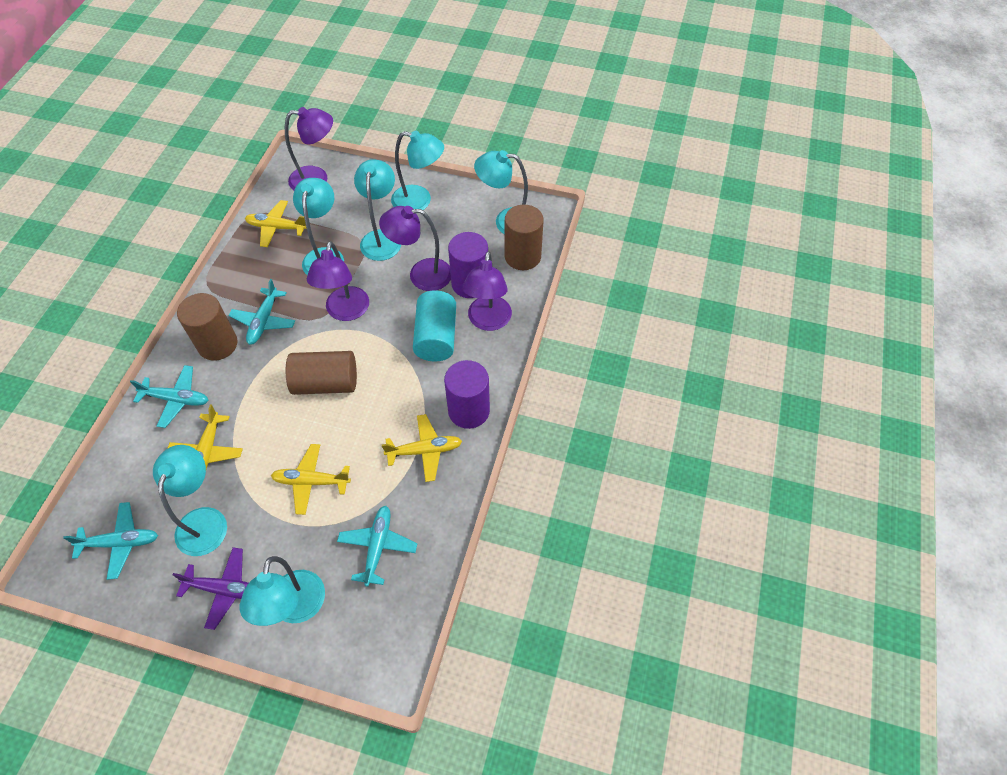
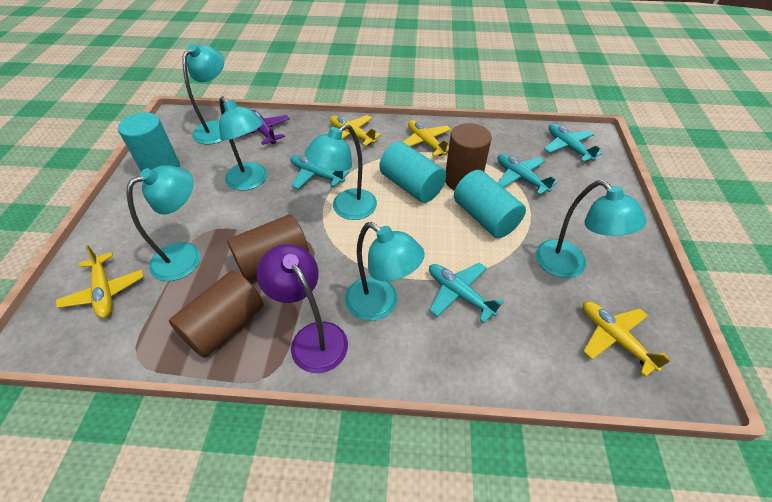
purple cylinder: 2 -> 0
purple lamp: 4 -> 1
turquoise cylinder: 1 -> 3

